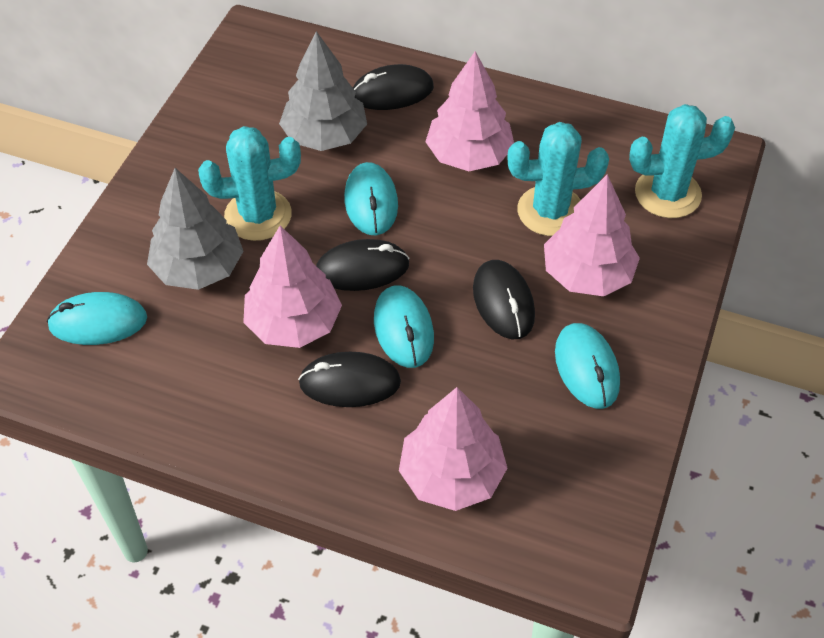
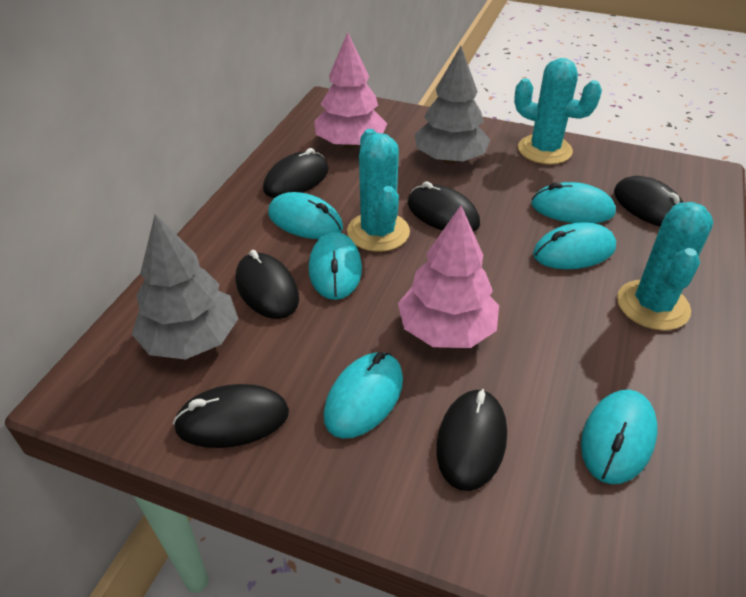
black mouse: 4 -> 6
pink tree: 4 -> 2
turquoise mouse: 4 -> 6

